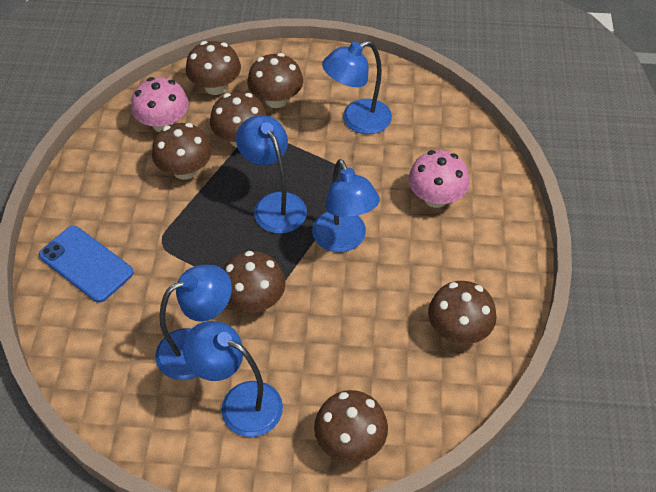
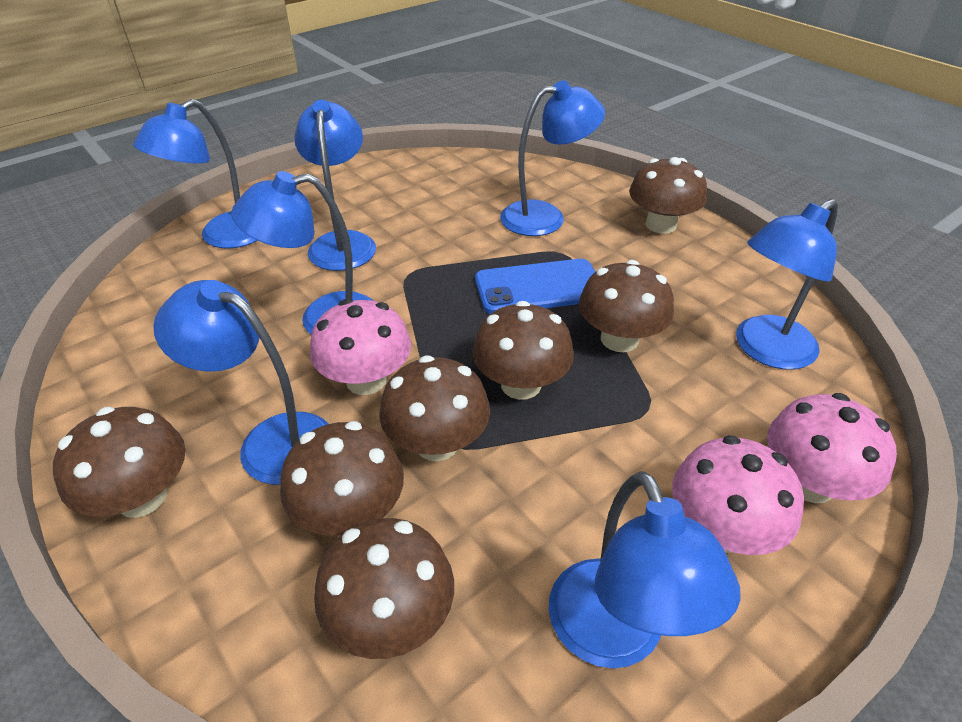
blue lamp: 5 -> 7
pink mushroom: 2 -> 3

